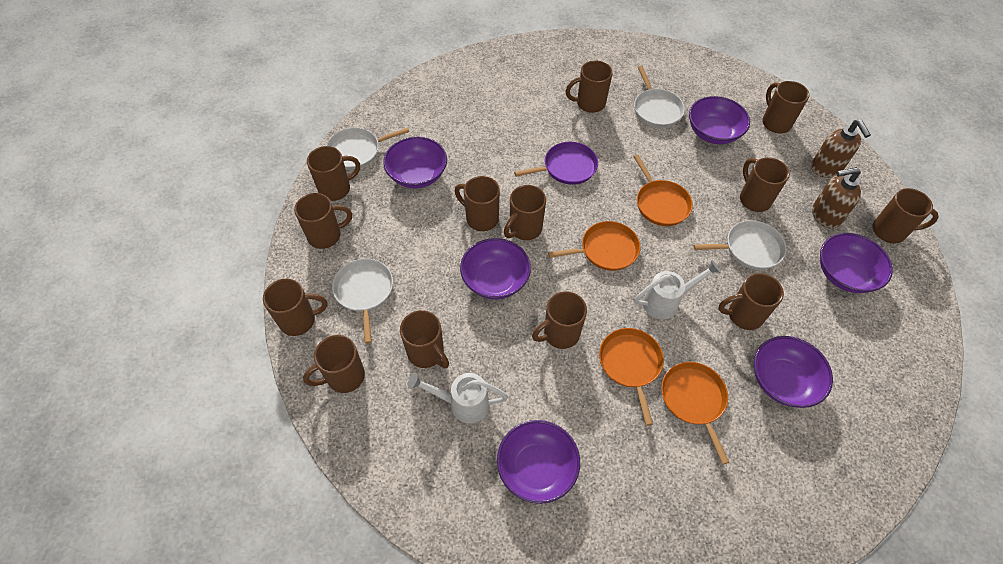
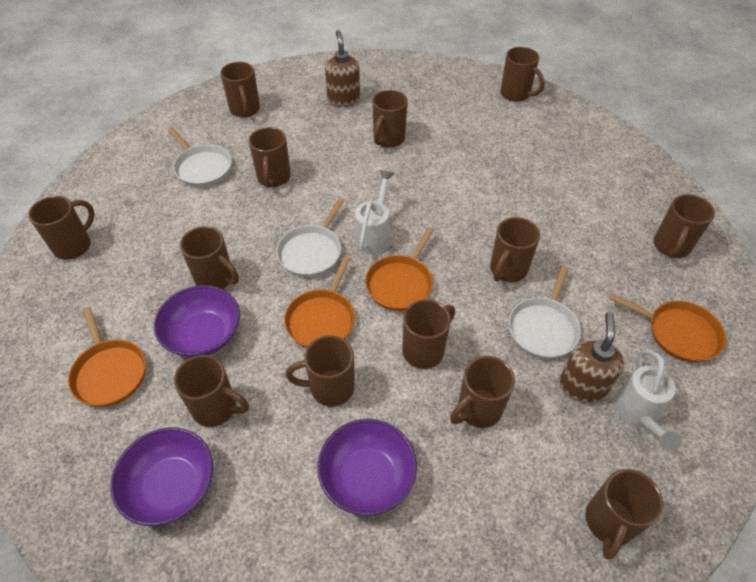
purple bowl: 6 -> 3
purple pan: 1 -> 0
white pan: 4 -> 3

